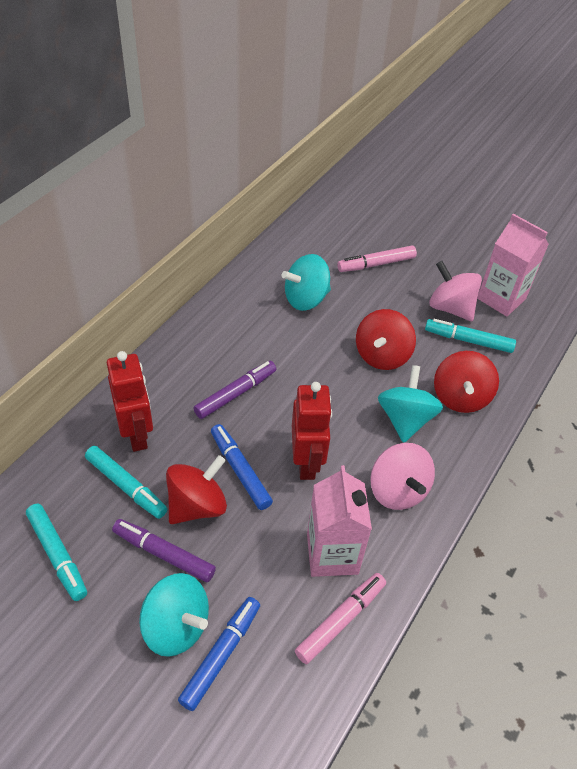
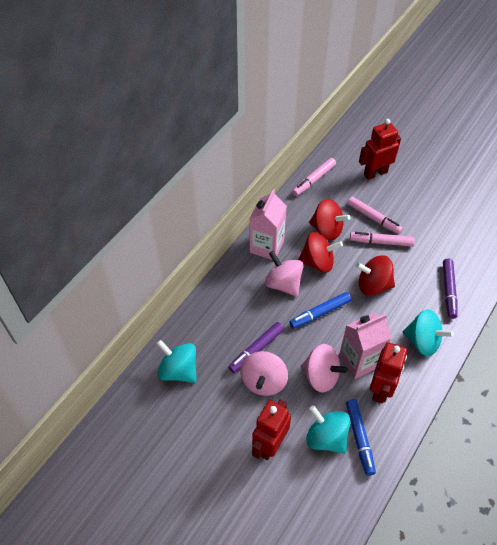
pink marker: 2 -> 3
pink spinning top: 2 -> 3
red robot: 2 -> 3
turquoise marker: 3 -> 0

